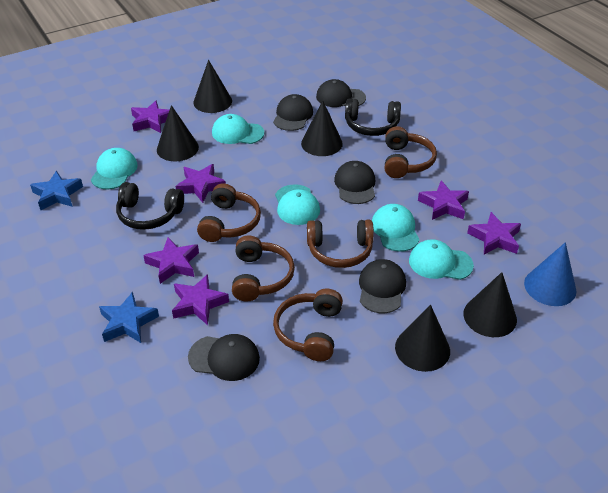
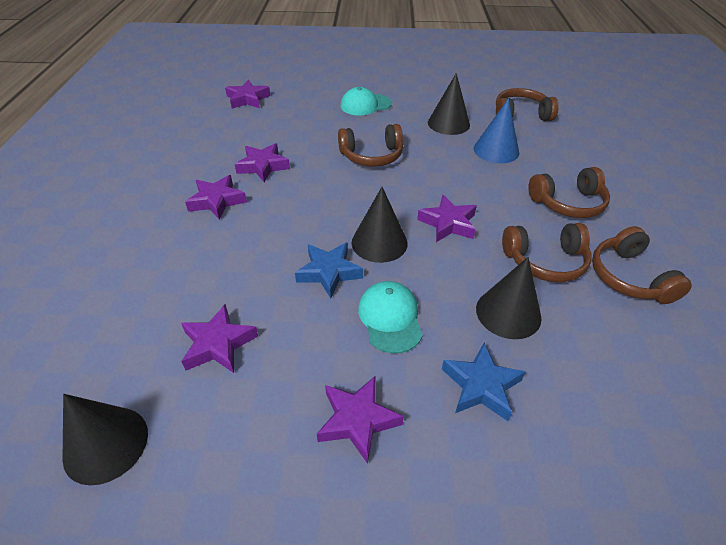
black cap: 5 -> 0
black cone: 5 -> 4
black headphones: 2 -> 0
turquoise cap: 5 -> 2

